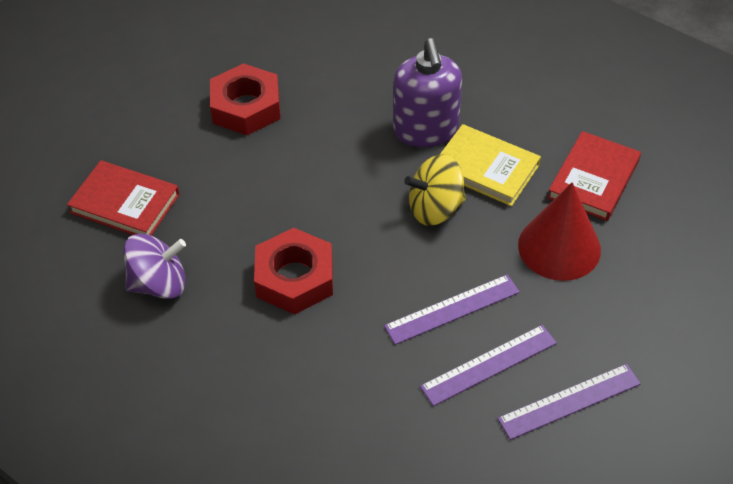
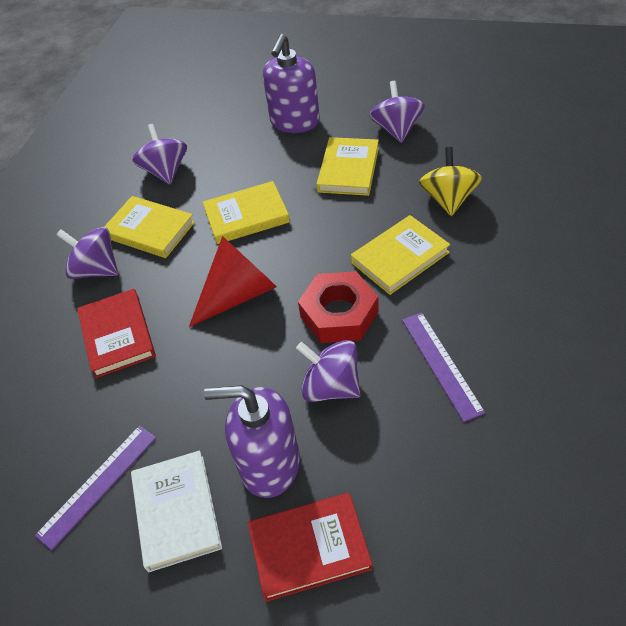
purple ruler: 3 -> 2
purple soap dispenser: 1 -> 2
purple spinning top: 1 -> 4
red nut: 2 -> 1
white book: 0 -> 1
yellow book: 1 -> 4

